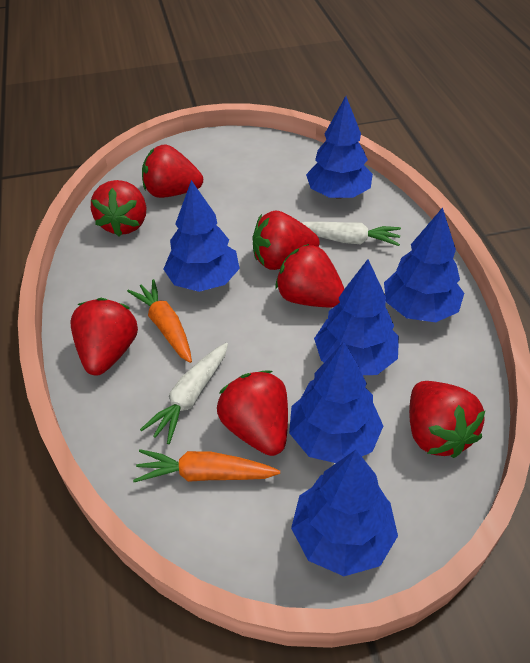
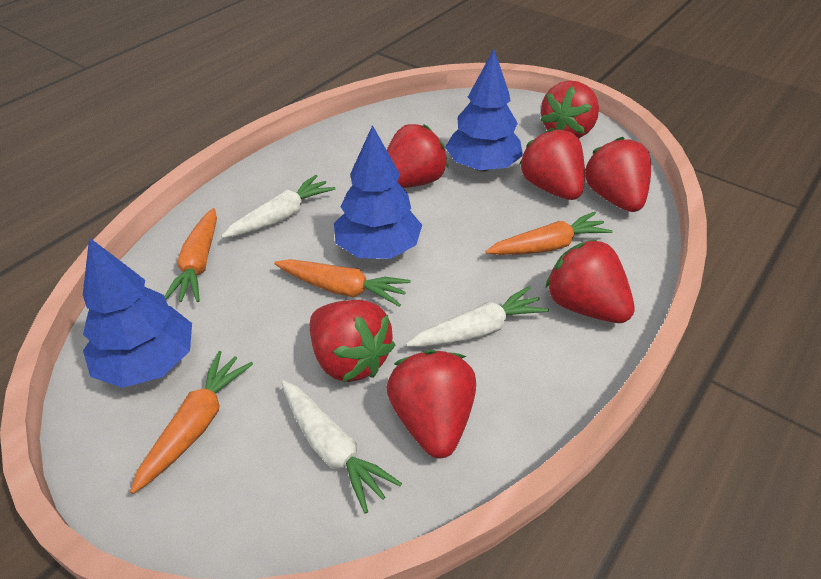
blue tree: 6 -> 3
orange carrot: 2 -> 4
white carrot: 2 -> 3

